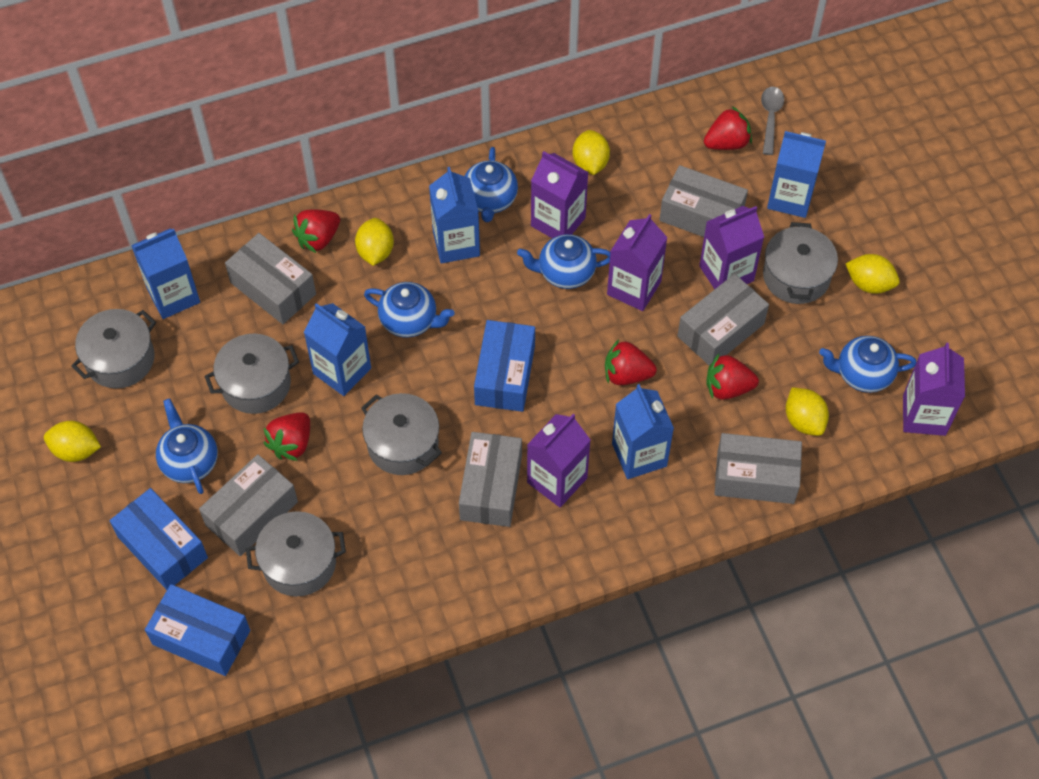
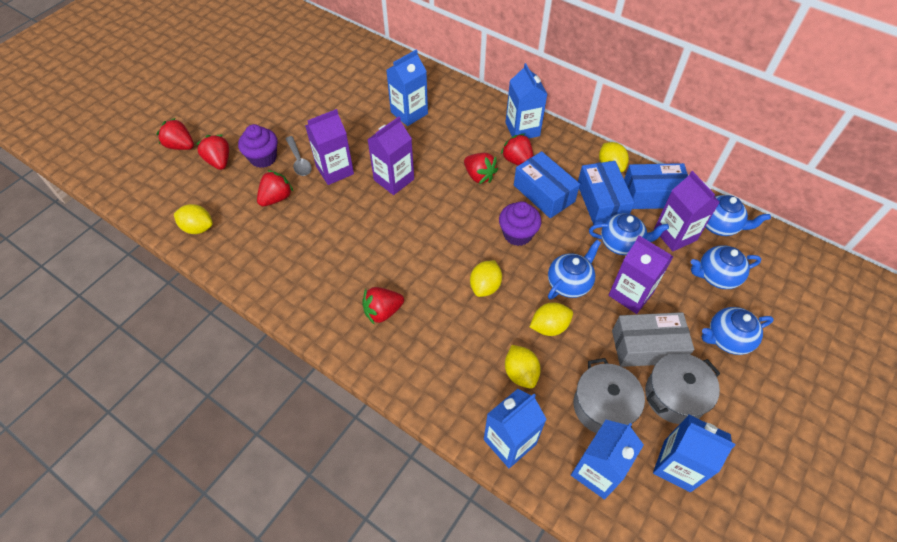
grey box: 6 -> 1
grey pot: 5 -> 2
purple carton: 5 -> 4
purple cupcake: 0 -> 2
red strawberry: 5 -> 6

